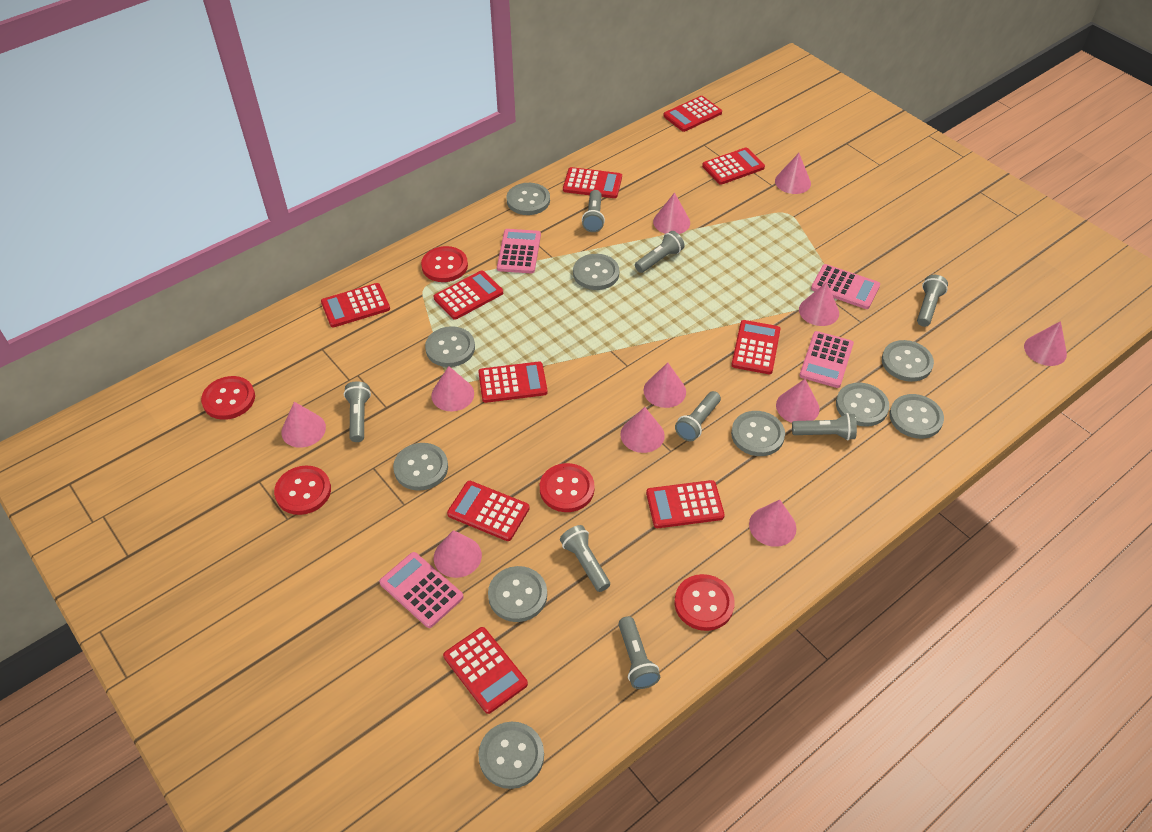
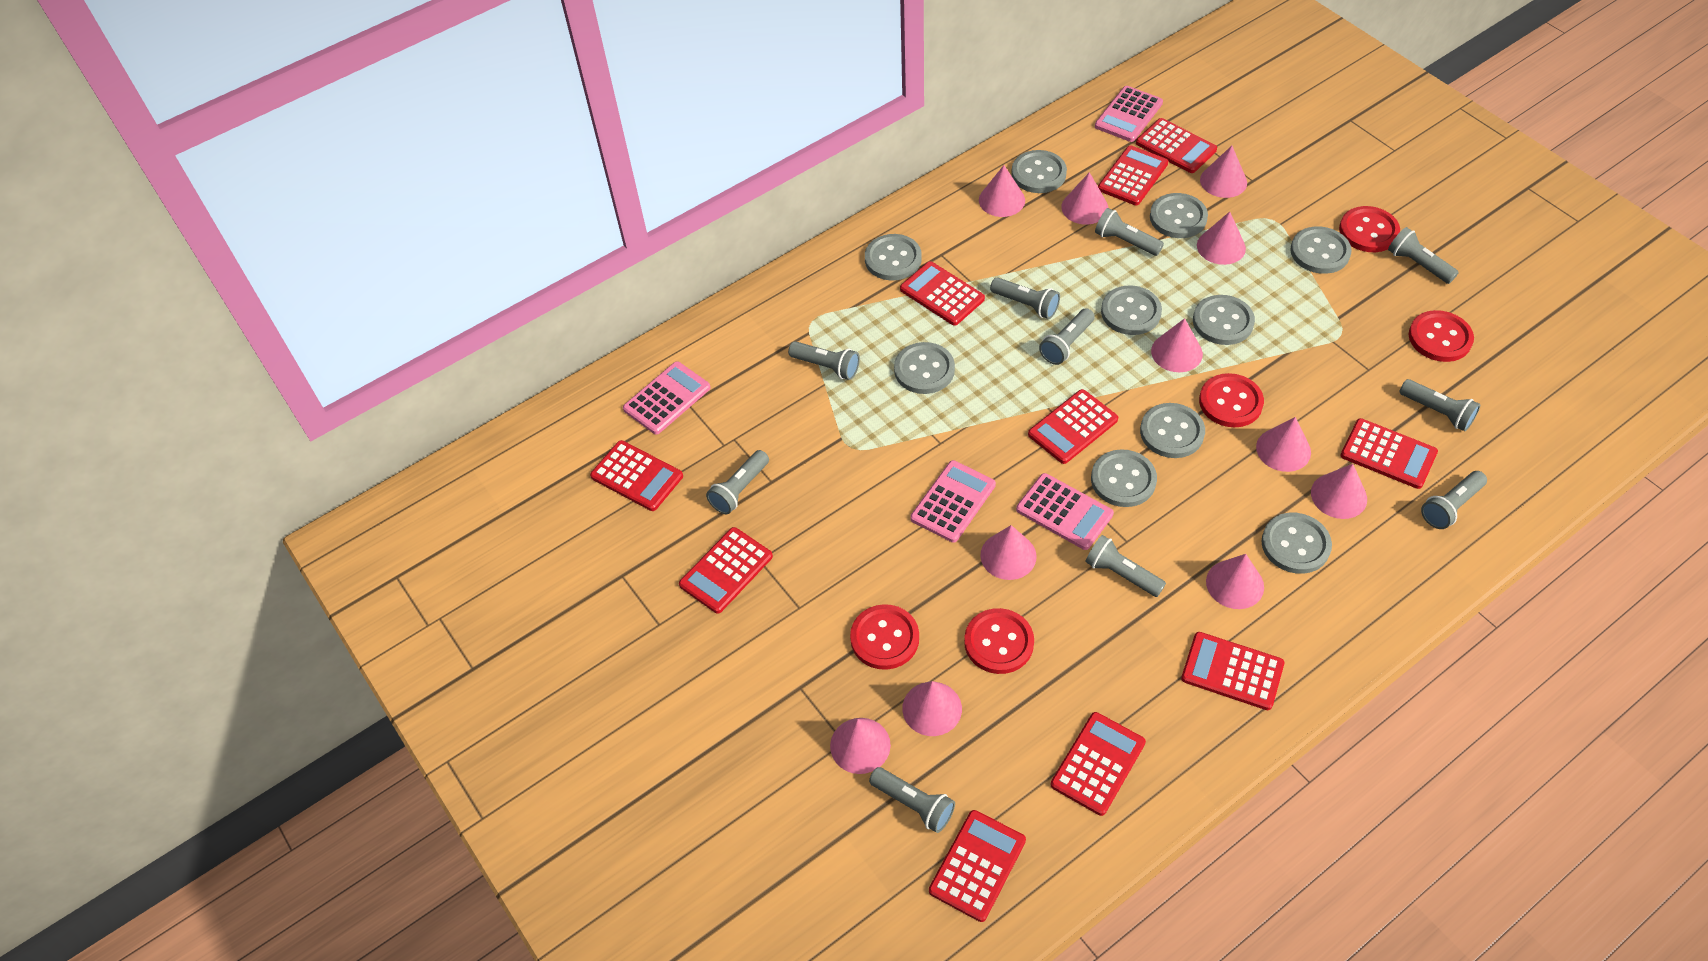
grey flashlight: 8 -> 10

